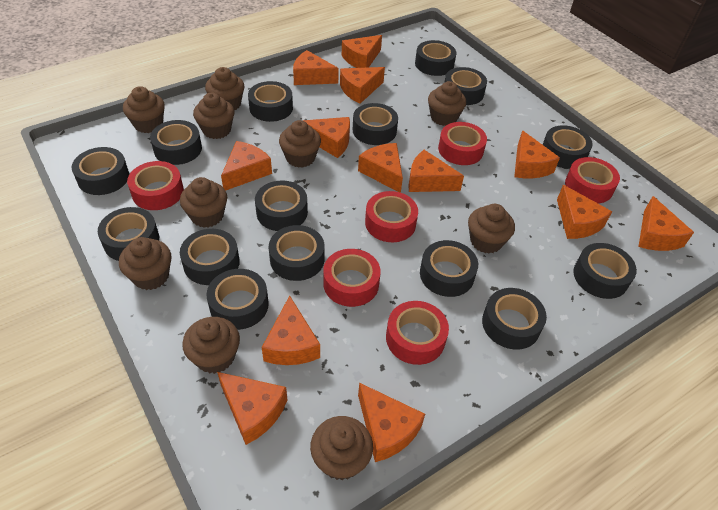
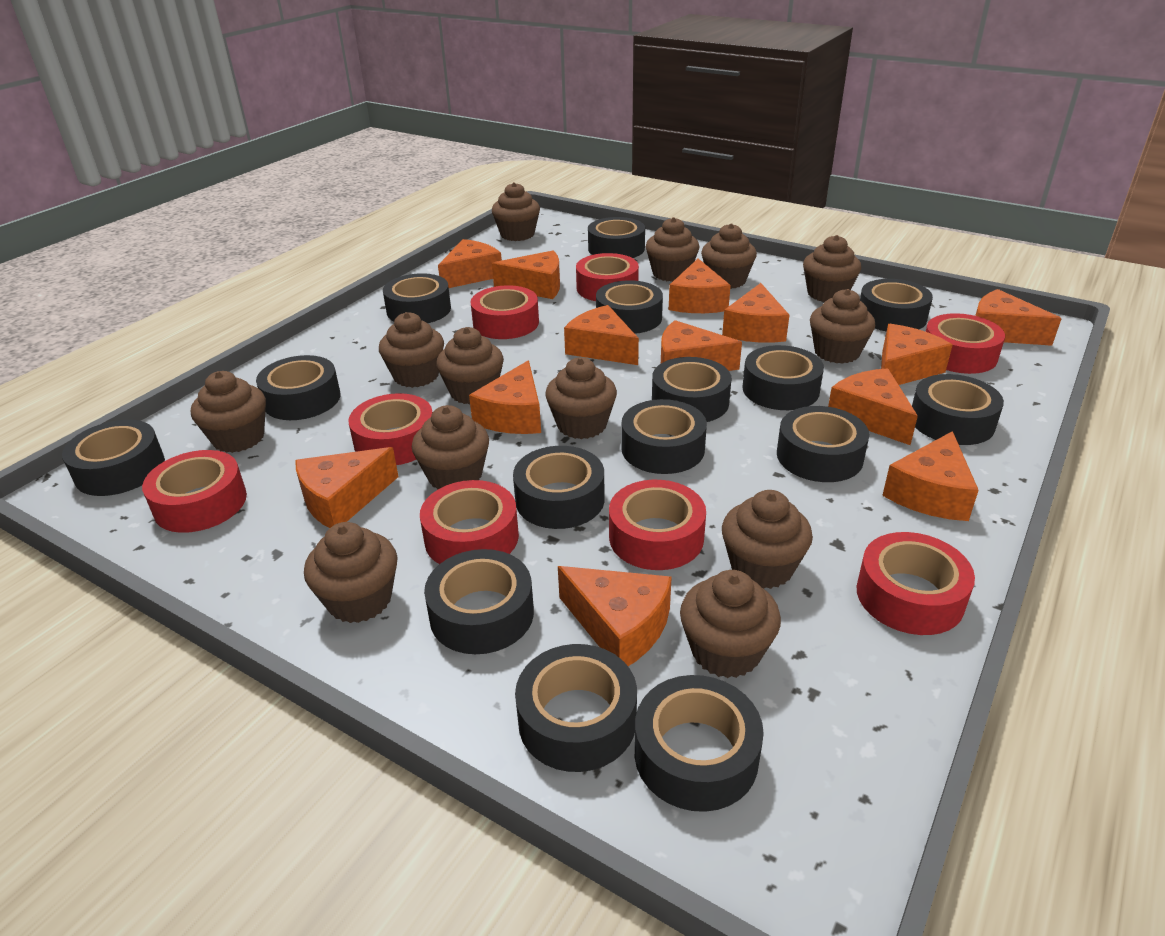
brown cupcake: 10 -> 13
red tape: 6 -> 8

